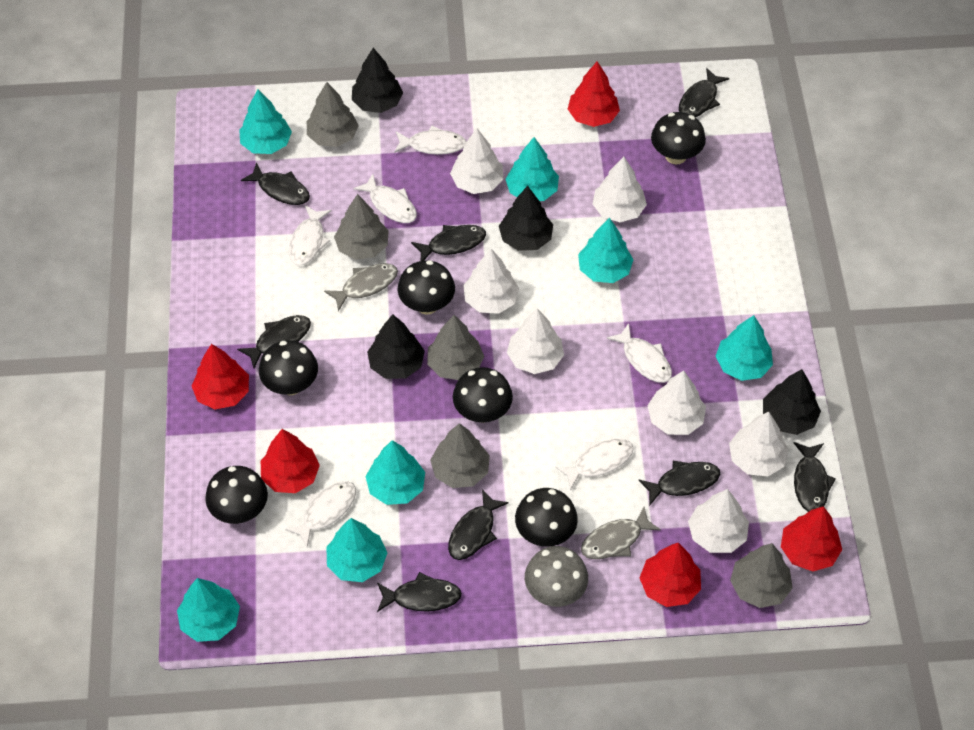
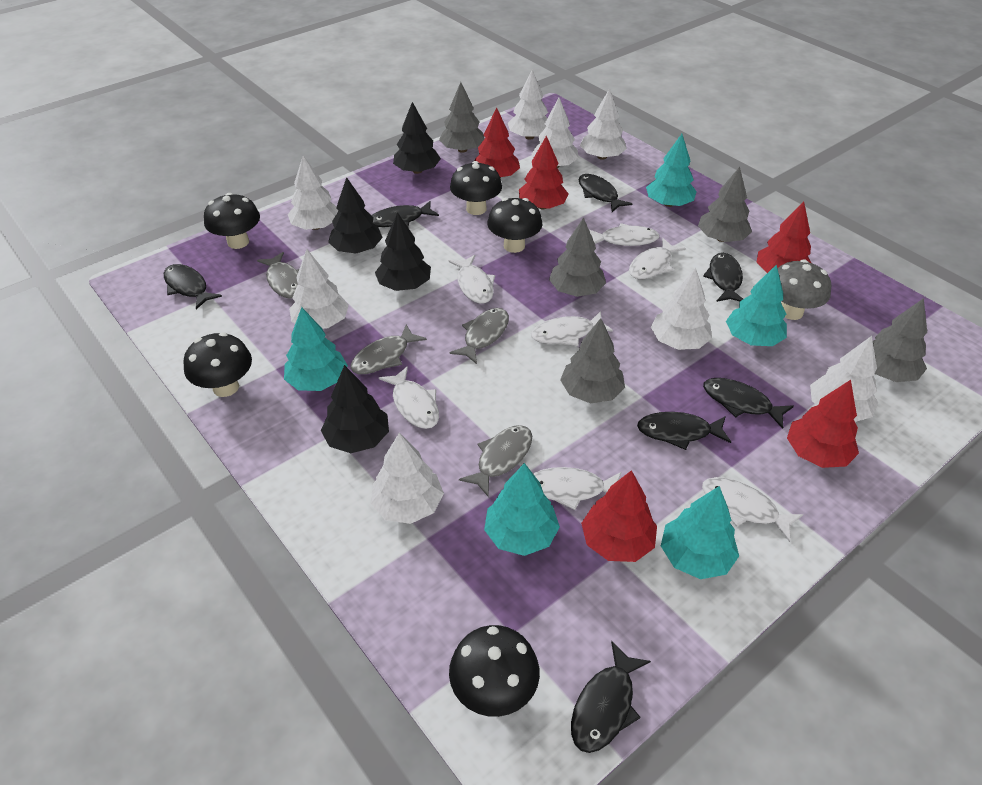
black fish: 8 -> 7
black mushroom: 6 -> 5
grey fish: 2 -> 4
turquoise tree: 7 -> 5
white fish: 6 -> 7
white tree: 7 -> 8

